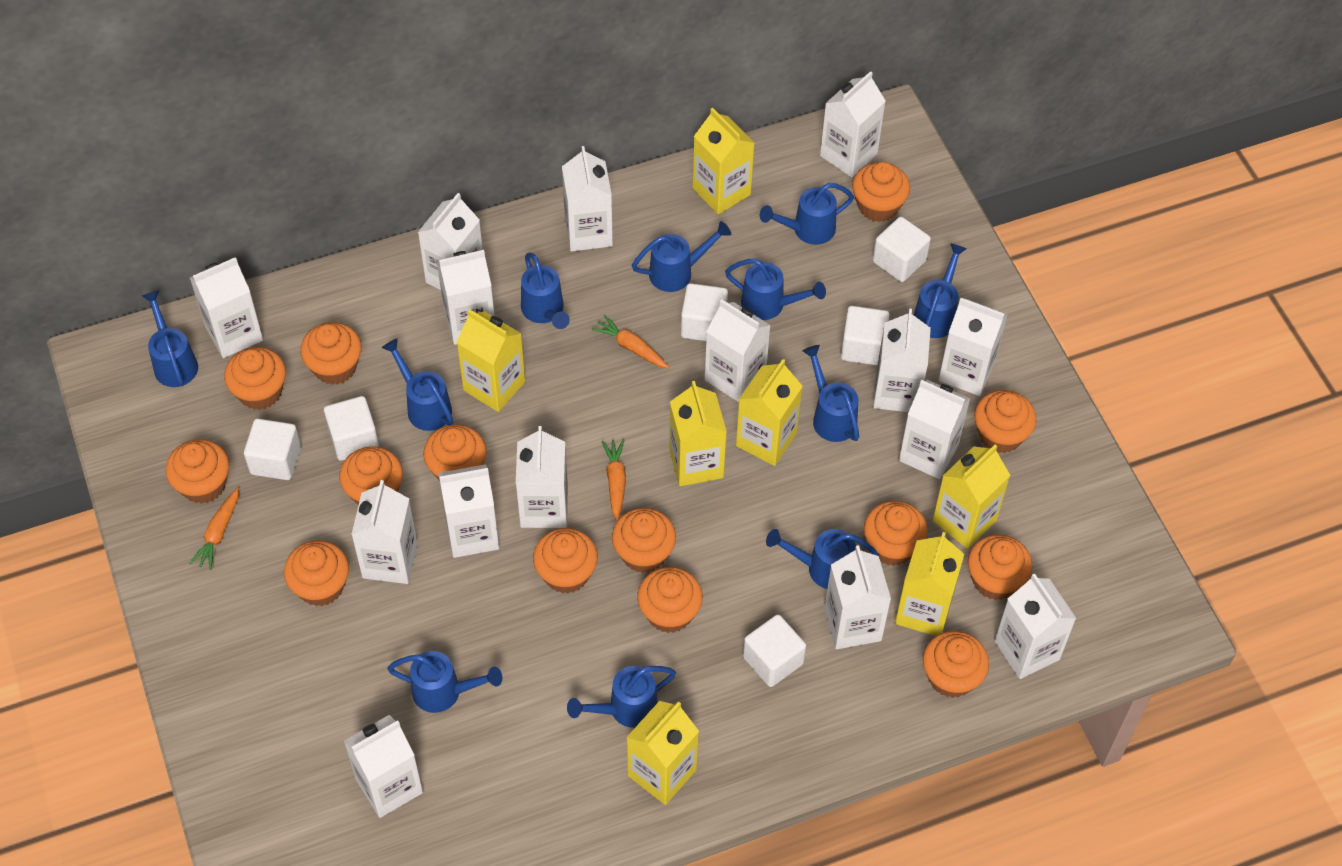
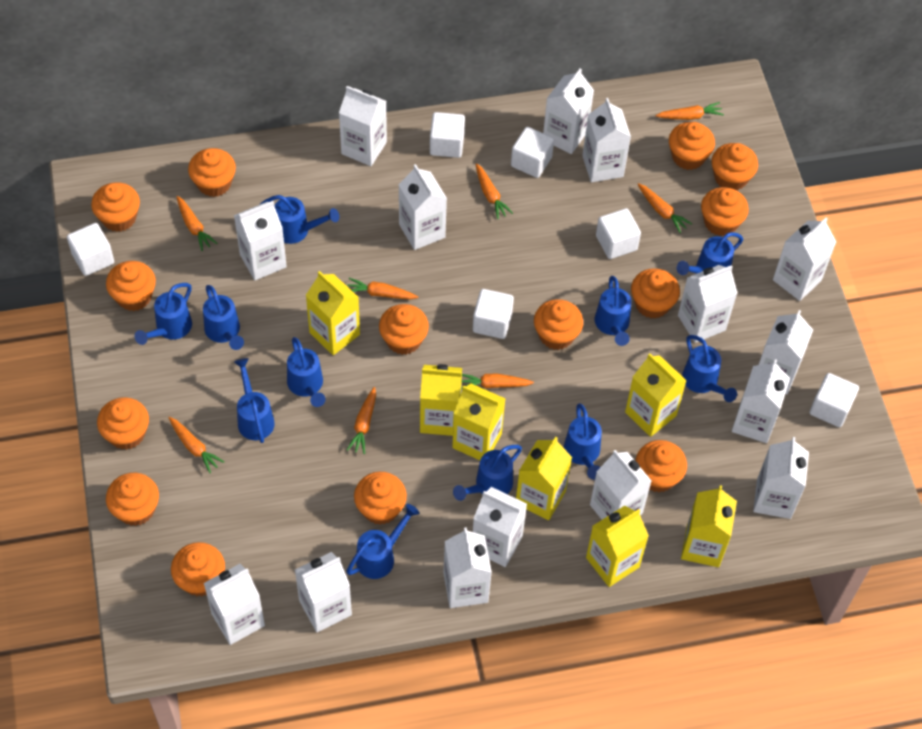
orange carrot: 3 -> 8

